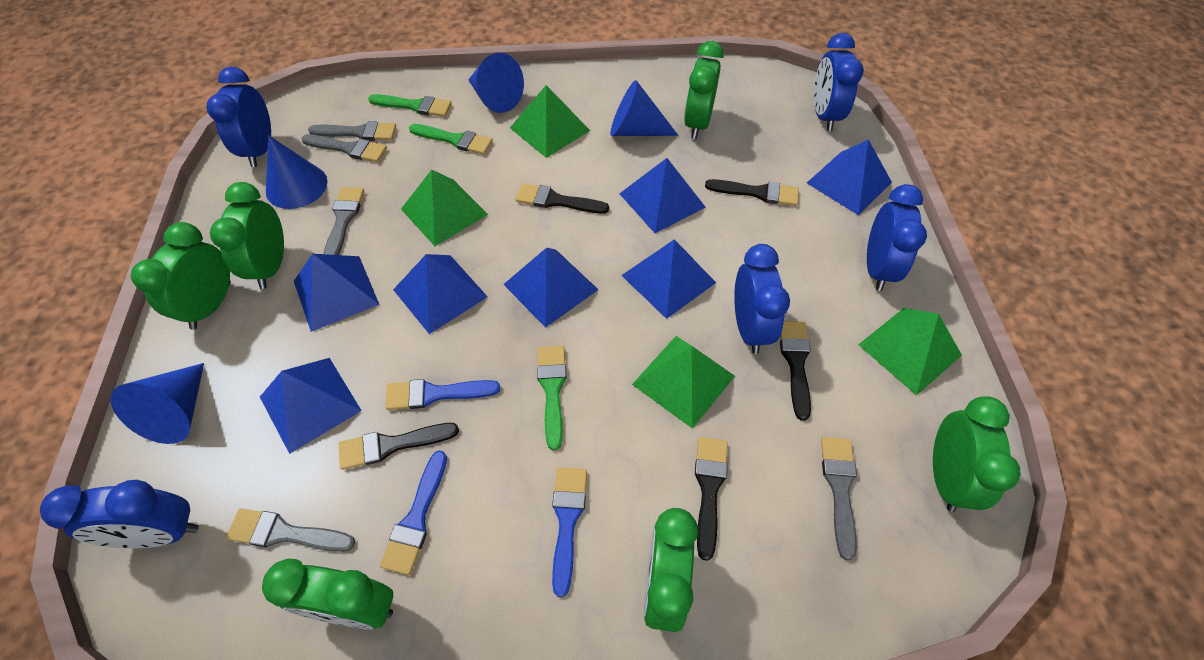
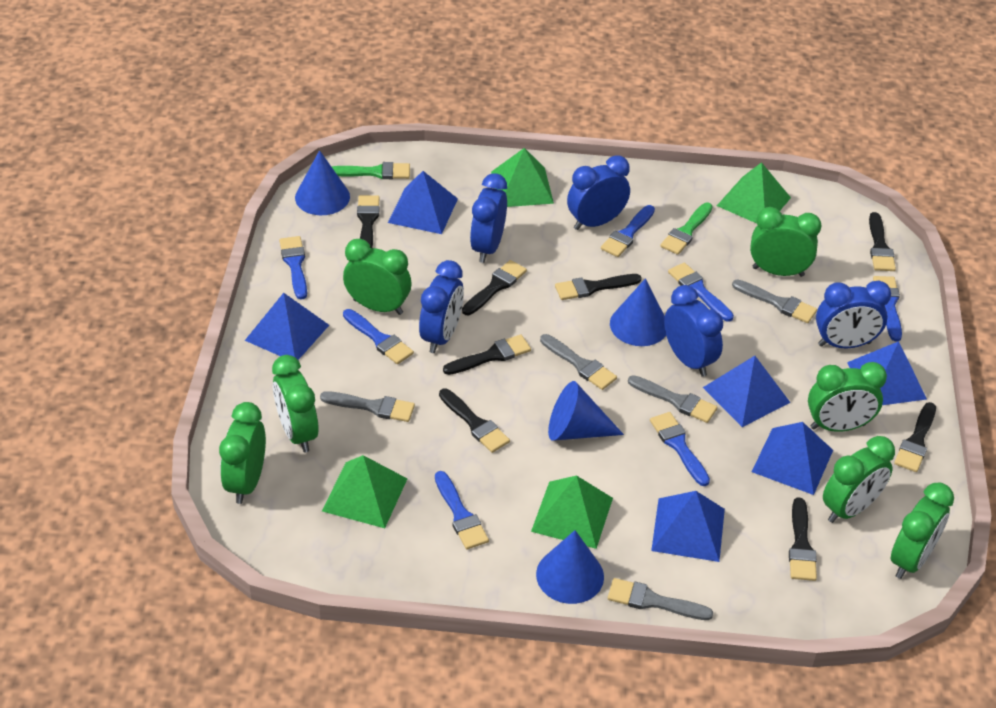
black brush: 5 -> 8
blue brush: 3 -> 7
blue pyramid: 7 -> 6
green brush: 3 -> 2
green clock: 6 -> 7

